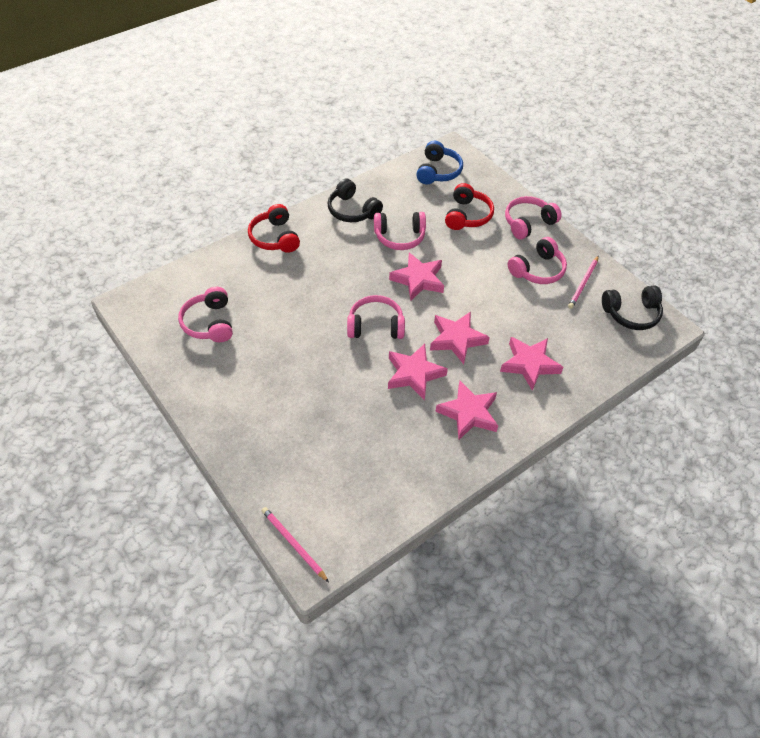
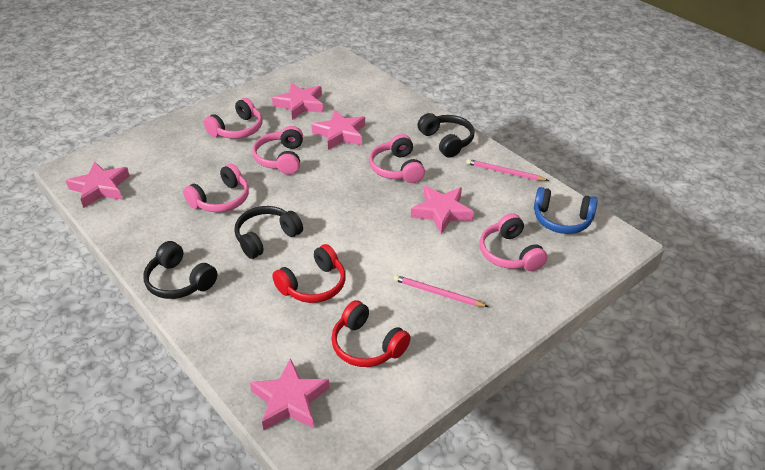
black headphones: 2 -> 3

